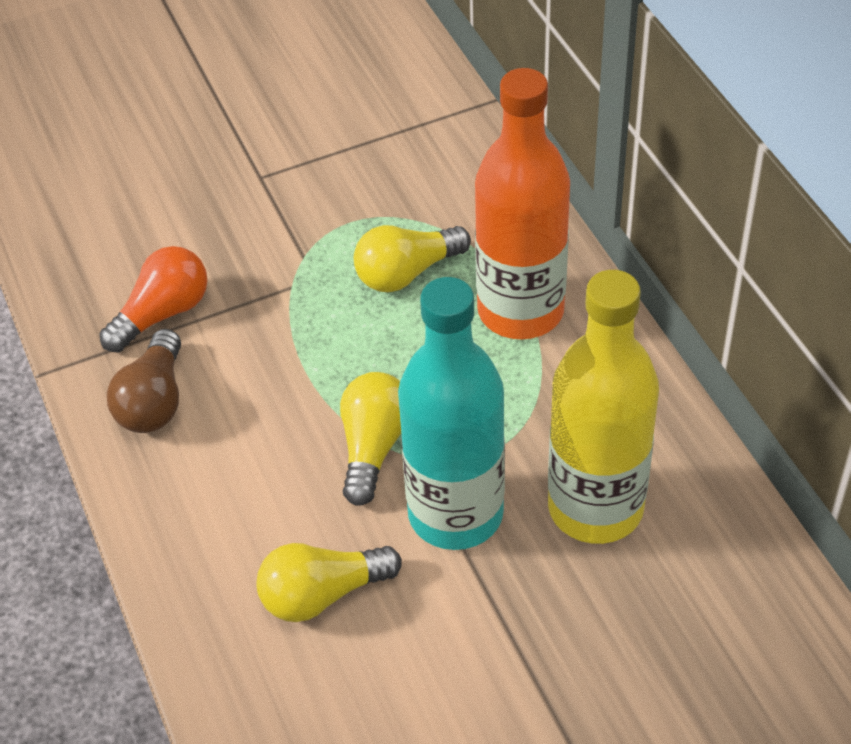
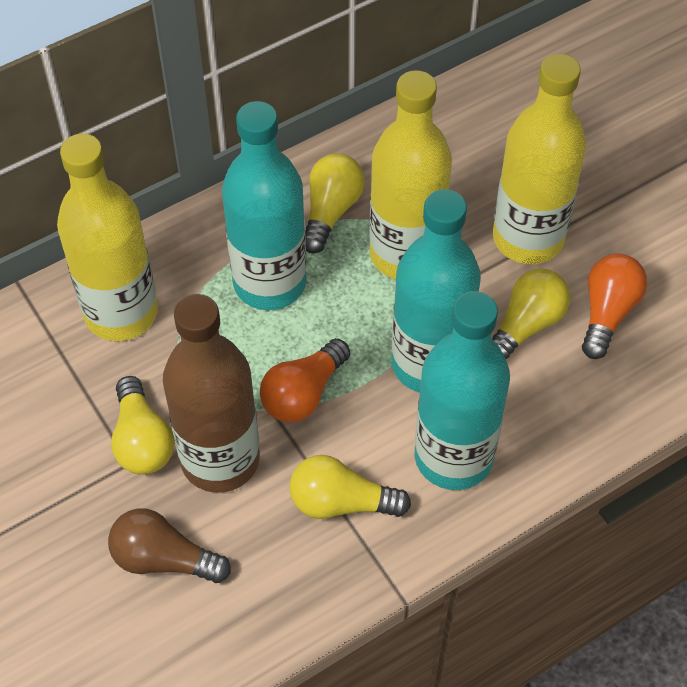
brown bottle: 0 -> 1
orange bottle: 1 -> 0
orange light bulb: 1 -> 2
turquoise bottle: 1 -> 3
yellow bottle: 1 -> 3
yellow light bulb: 3 -> 4

